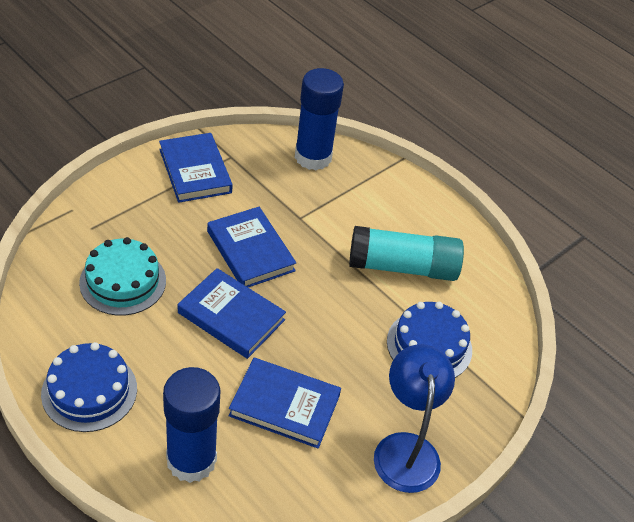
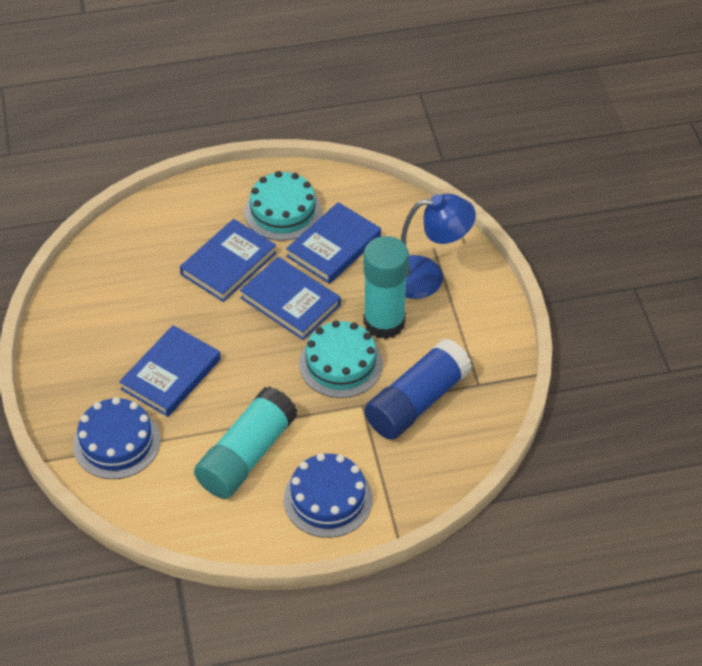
blue glue stick: 2 -> 1
turquoise cake: 1 -> 2
turquoise glue stick: 1 -> 2

